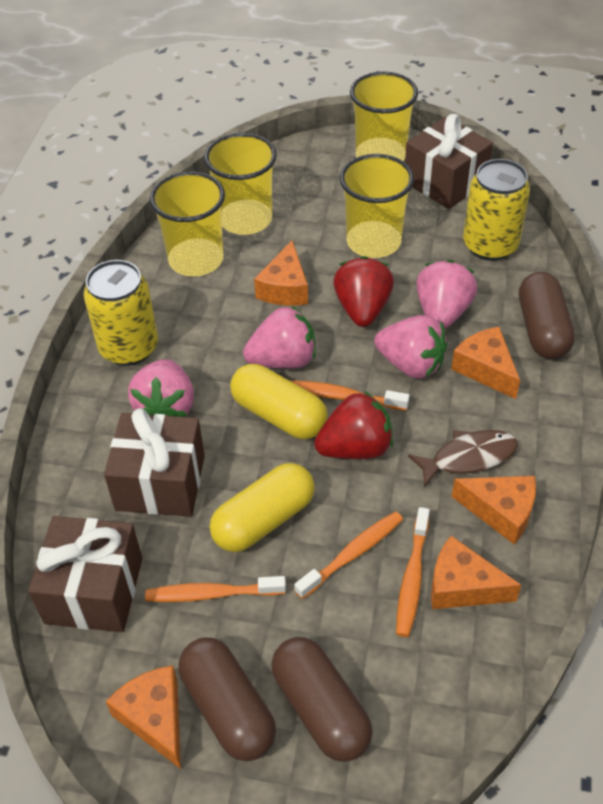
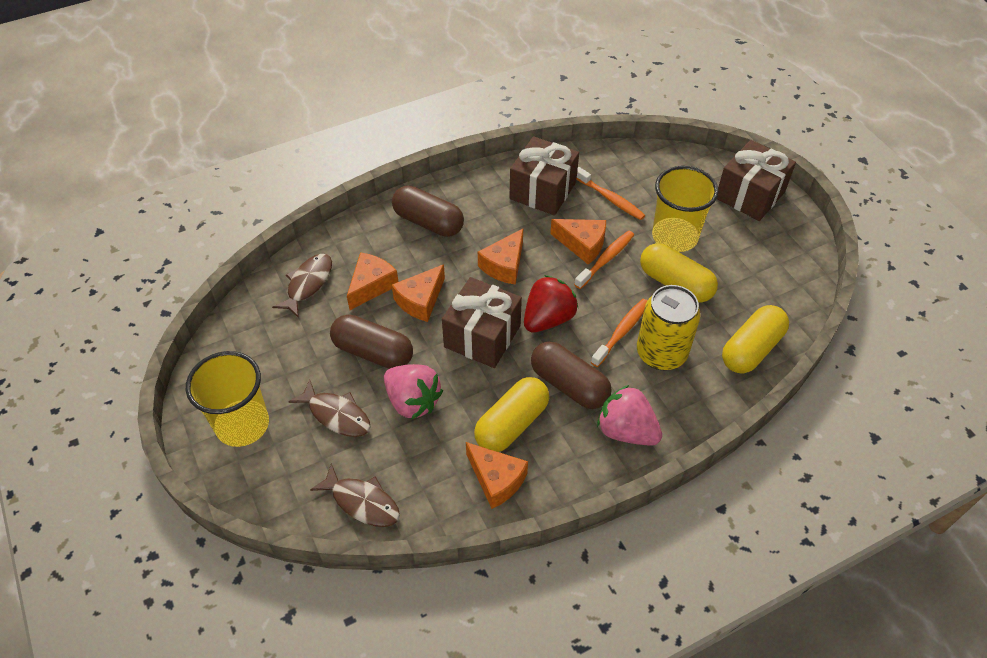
brown fish: 1 -> 3
orange toothbrush: 4 -> 3
pink strawberry: 4 -> 2
red strawberry: 2 -> 1
yellow can: 2 -> 1
yellow capsule: 2 -> 3
yellow cup: 4 -> 2

